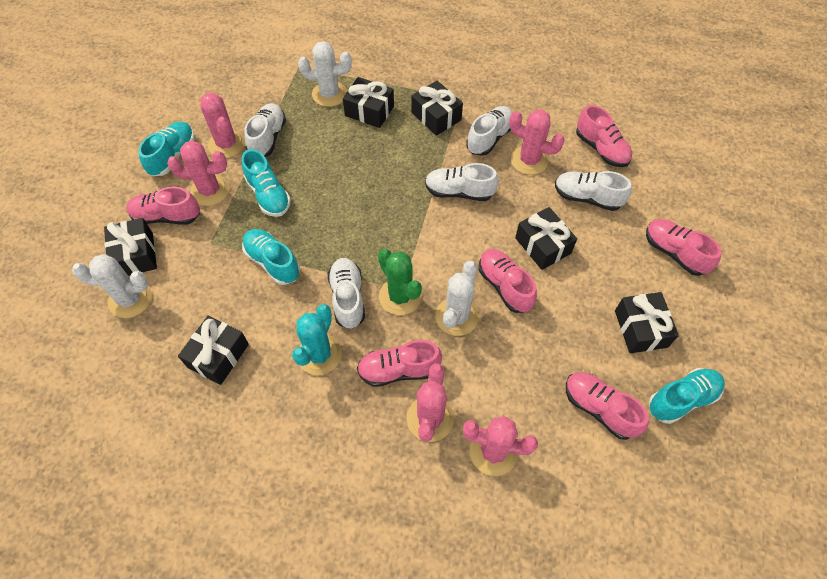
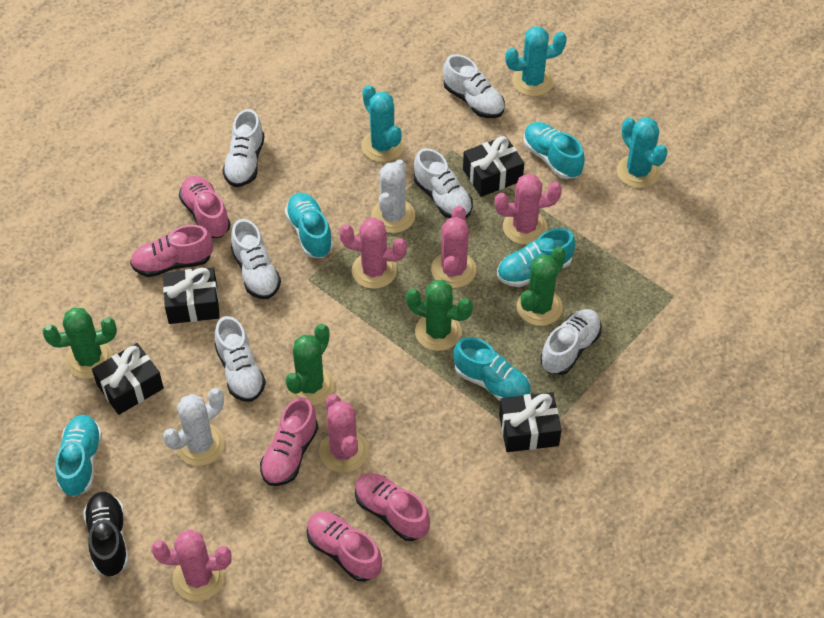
black gift: 6 -> 4
black shoe: 0 -> 1
green cactus: 1 -> 4
pink shoe: 6 -> 5
turquoise cactus: 1 -> 3
turquoise shoe: 4 -> 5
white cactus: 3 -> 2
white shoe: 5 -> 6

